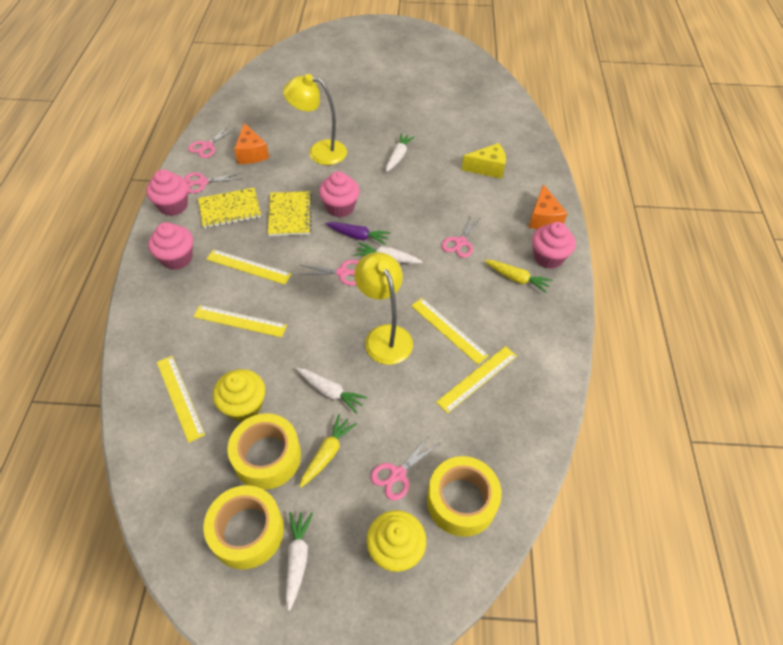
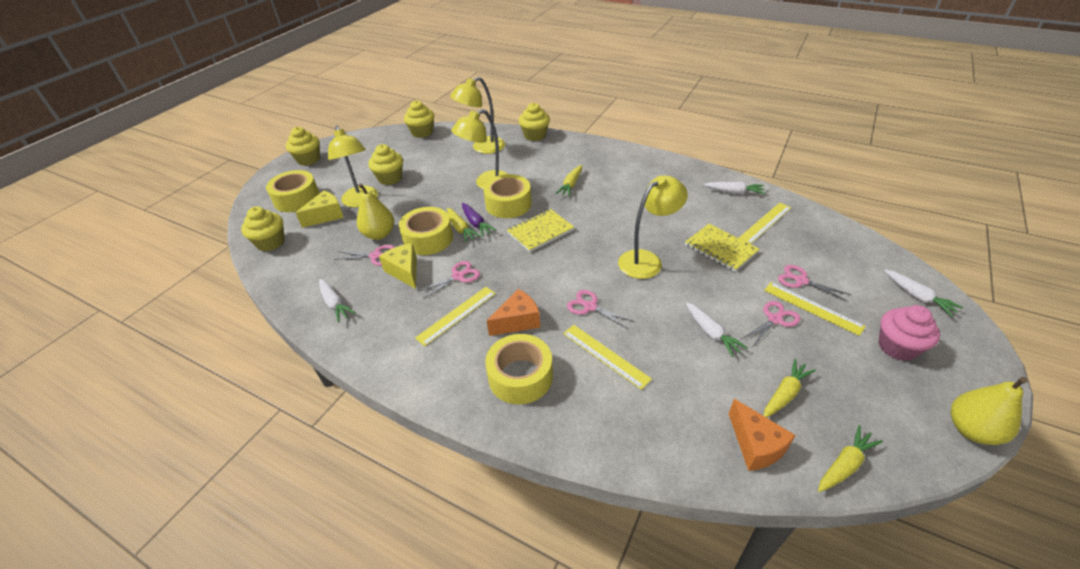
pink cupcake: 4 -> 1
yellow carrot: 2 -> 4
yellow cheese: 1 -> 2
yellow cupcake: 2 -> 5
yellow lamp: 2 -> 4
yellow pear: 0 -> 2
yellow ruler: 5 -> 4
yellow tape: 3 -> 4

